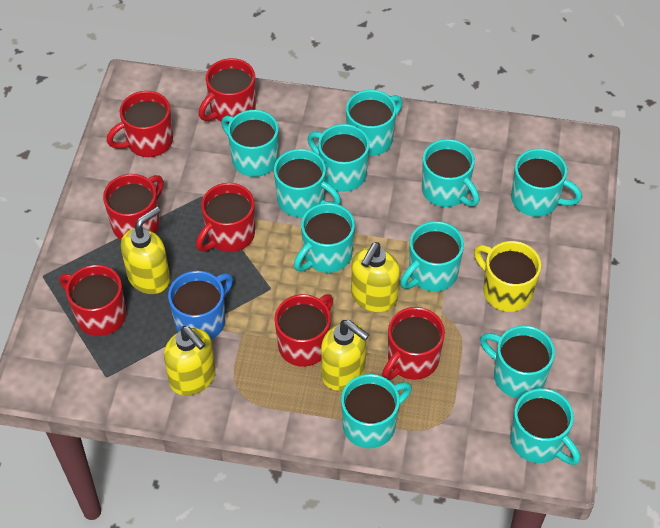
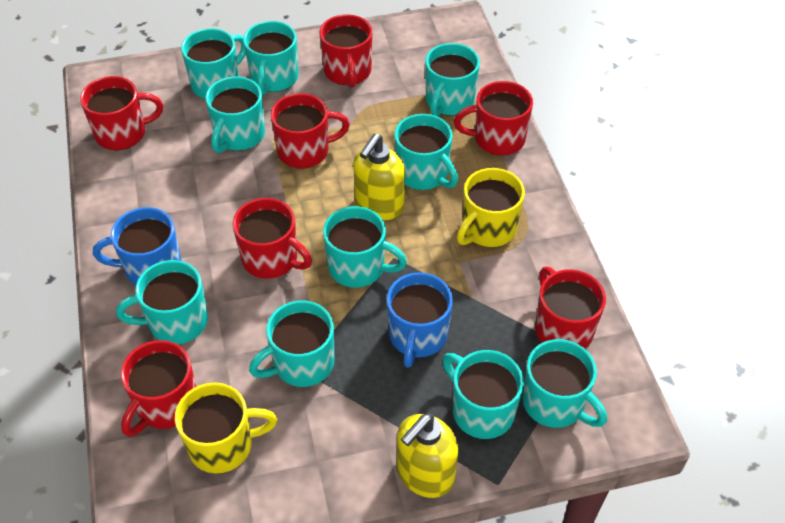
blue mug: 1 -> 2
turquoise mug: 11 -> 10
yellow mug: 1 -> 2
yellow soap dispenser: 4 -> 2

